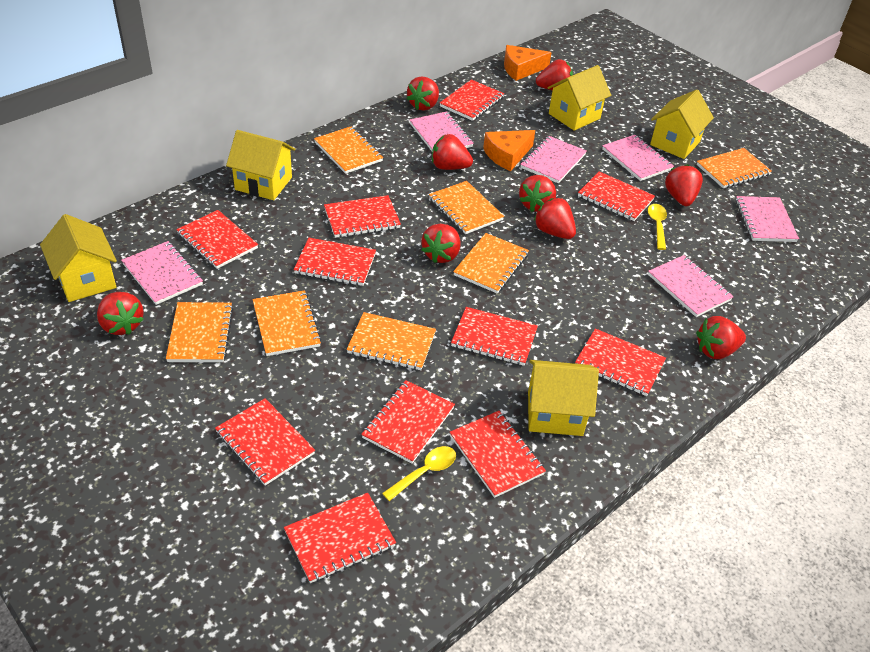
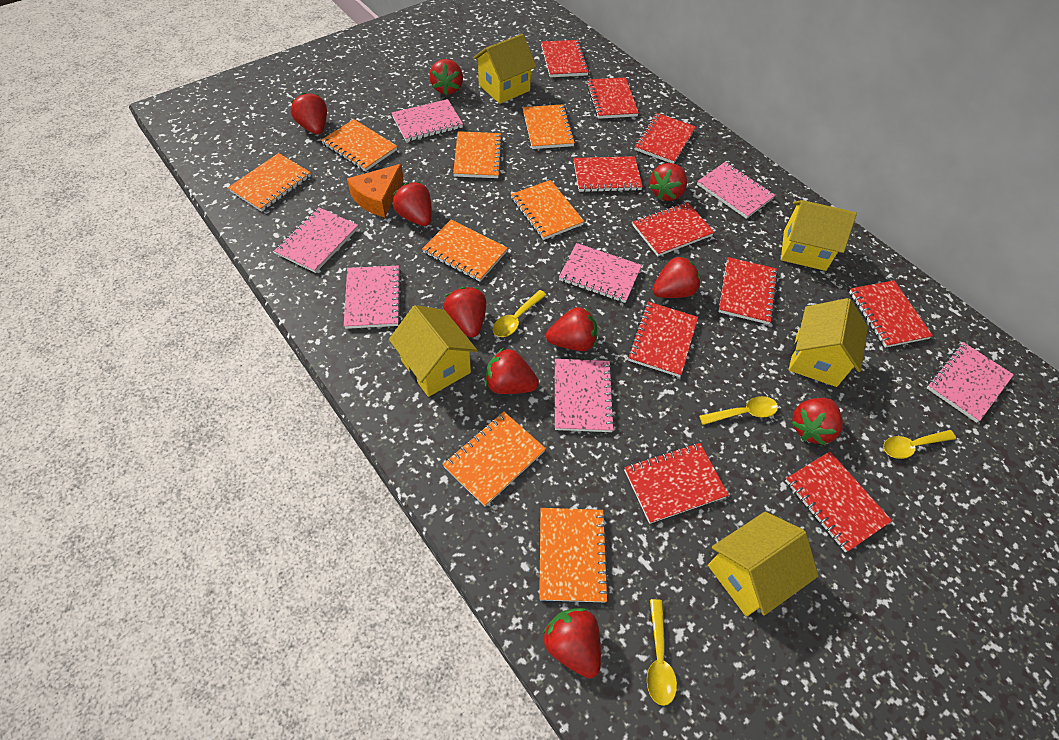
orange cheese: 2 -> 1
orange notebook: 7 -> 8
pink notebook: 6 -> 7
red notebook: 11 -> 10
red strawberry: 9 -> 10
yellow spoon: 2 -> 4

